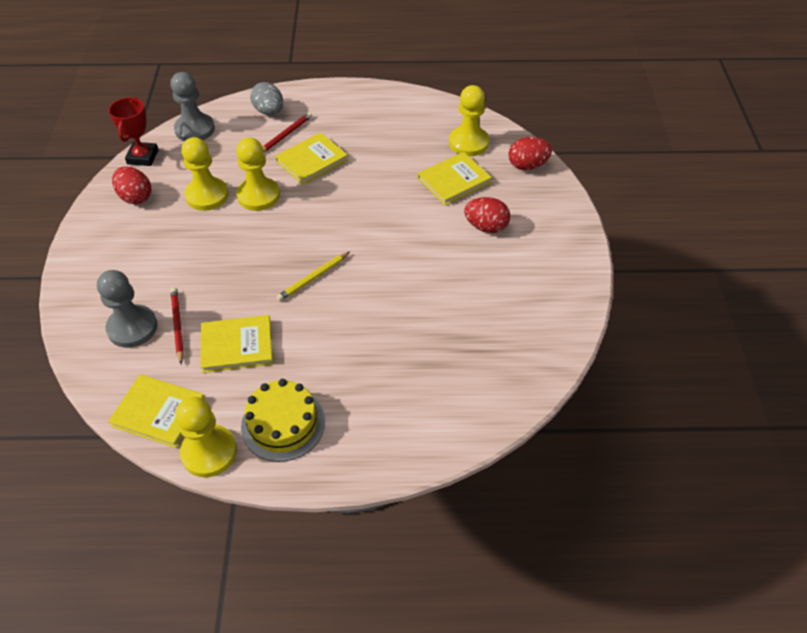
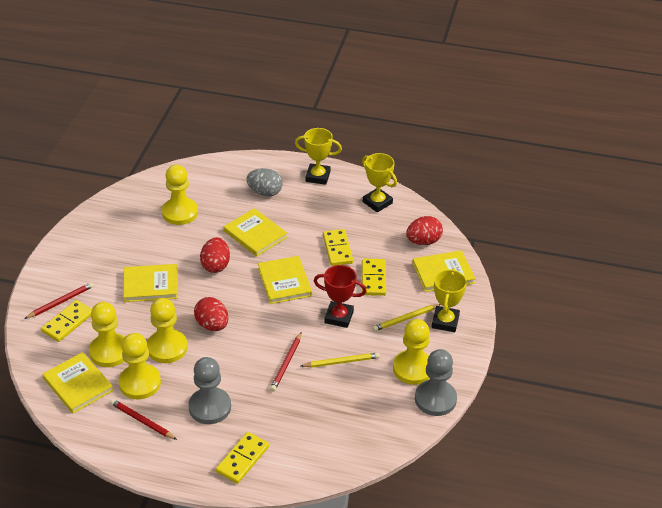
red pencil: 2 -> 3
yellow book: 4 -> 5
yellow cake: 1 -> 0
yellow domino: 0 -> 4
yellow pawn: 4 -> 5
yellow pencil: 1 -> 2
yellow trophy: 0 -> 3

